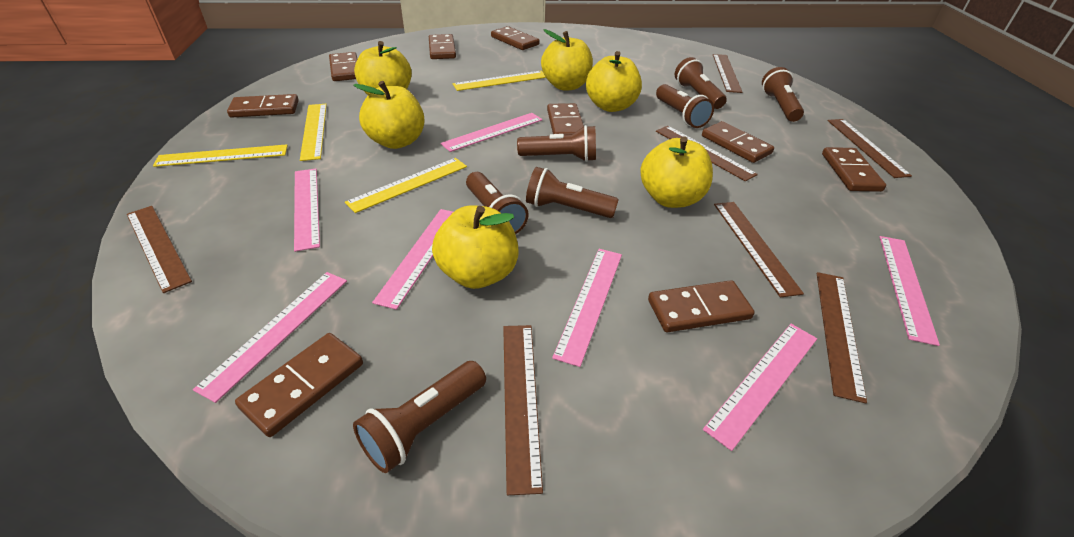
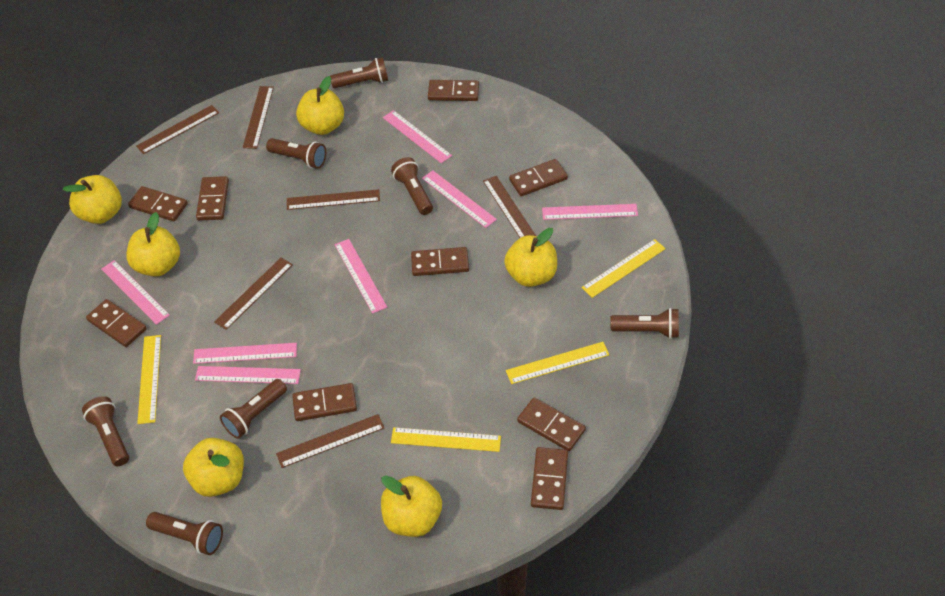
brown ruler: 7 -> 6

